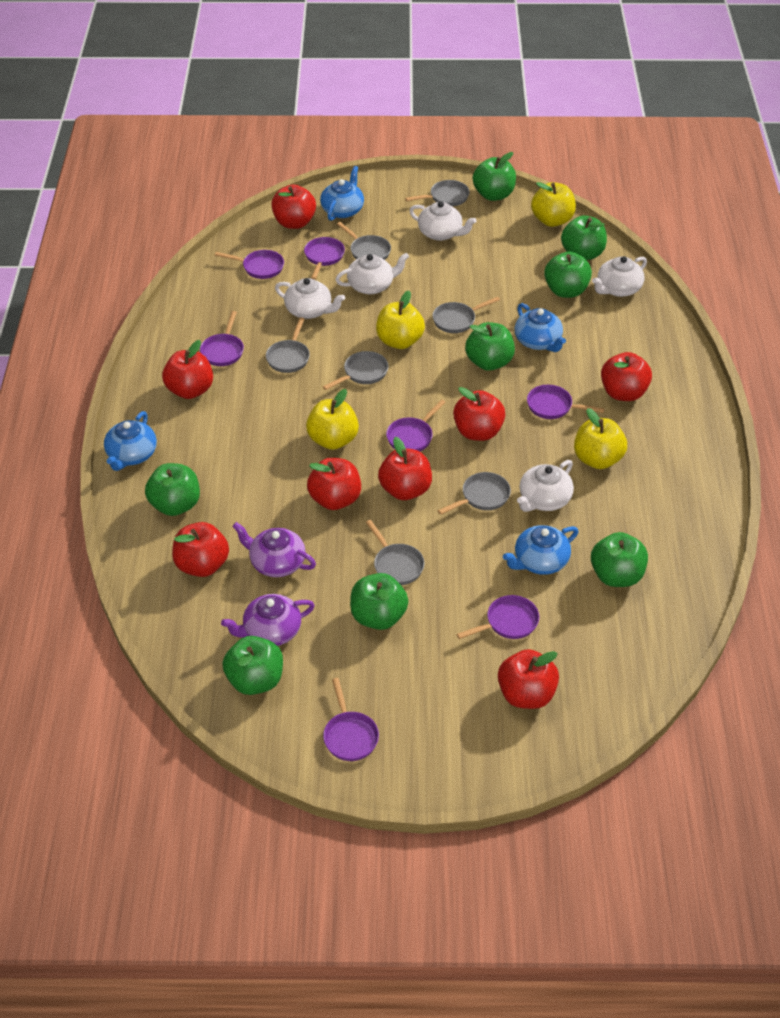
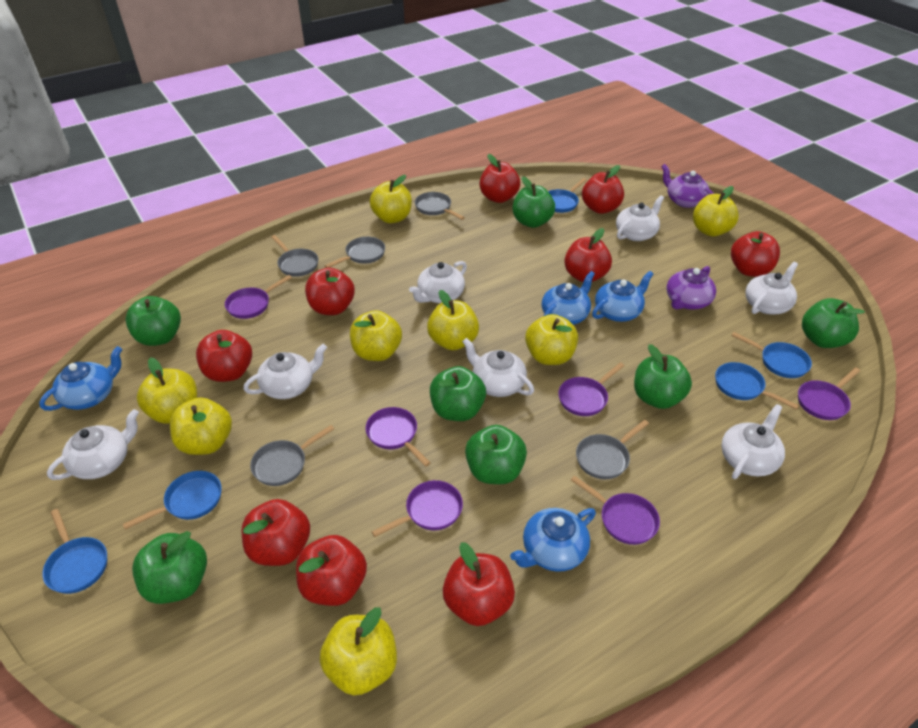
blue pan: 0 -> 5
green apple: 8 -> 7
grey pan: 7 -> 5
purple pan: 7 -> 6
red apple: 8 -> 9
white teapot: 5 -> 7
yellow apple: 4 -> 8

